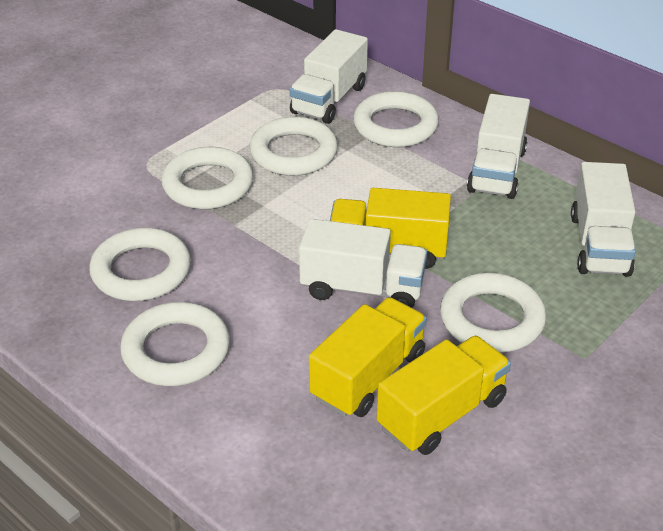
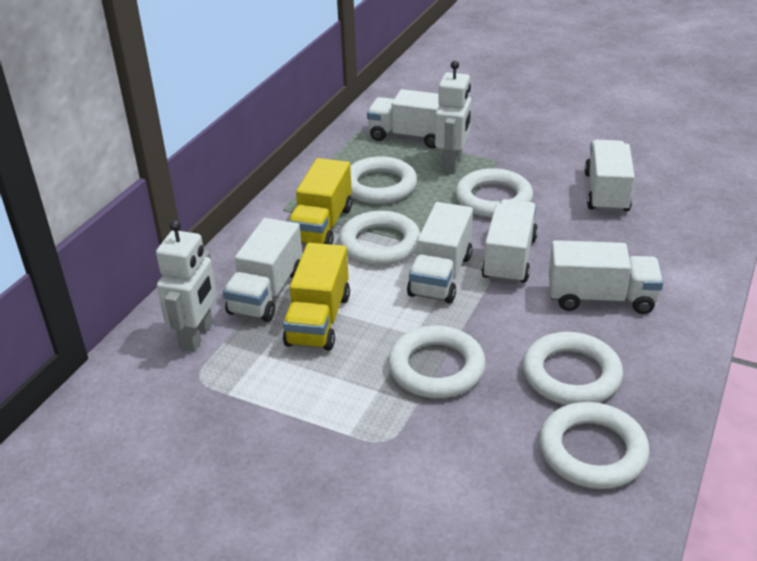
white robot: 0 -> 2
white truck: 4 -> 6
yellow truck: 3 -> 2

